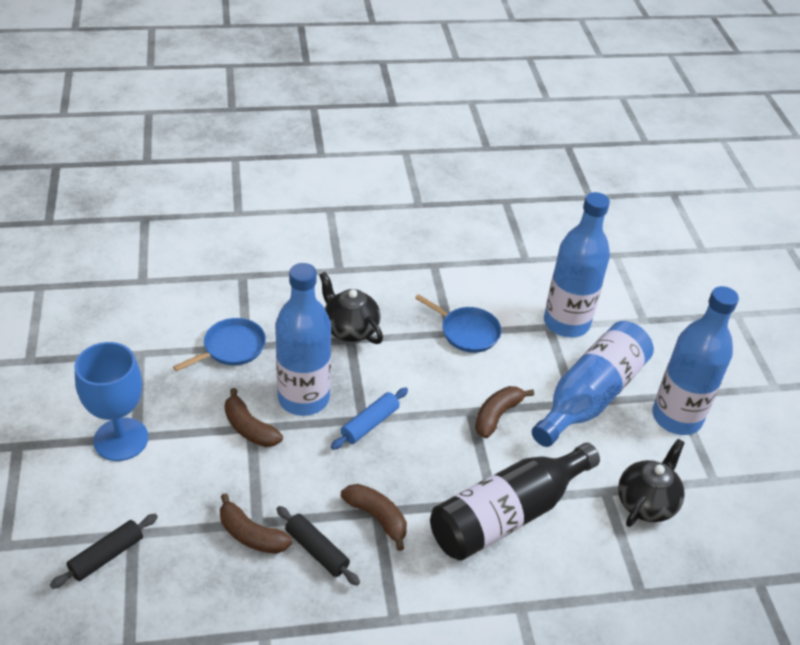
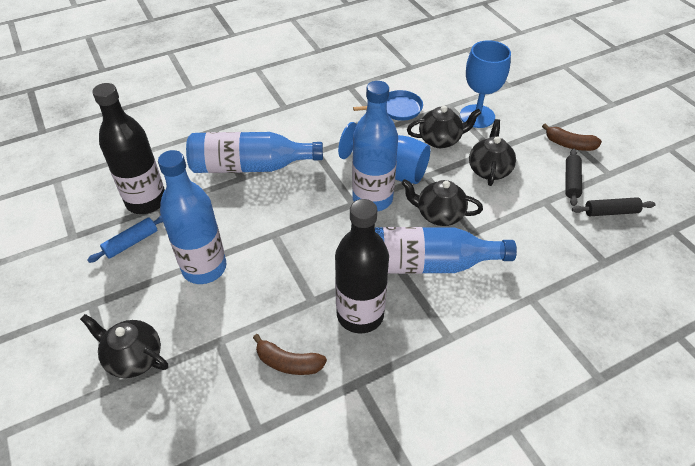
black bottle: 1 -> 2
black teapot: 2 -> 4
blue goblet: 1 -> 2
blue pan: 2 -> 1
brown banana: 4 -> 2

